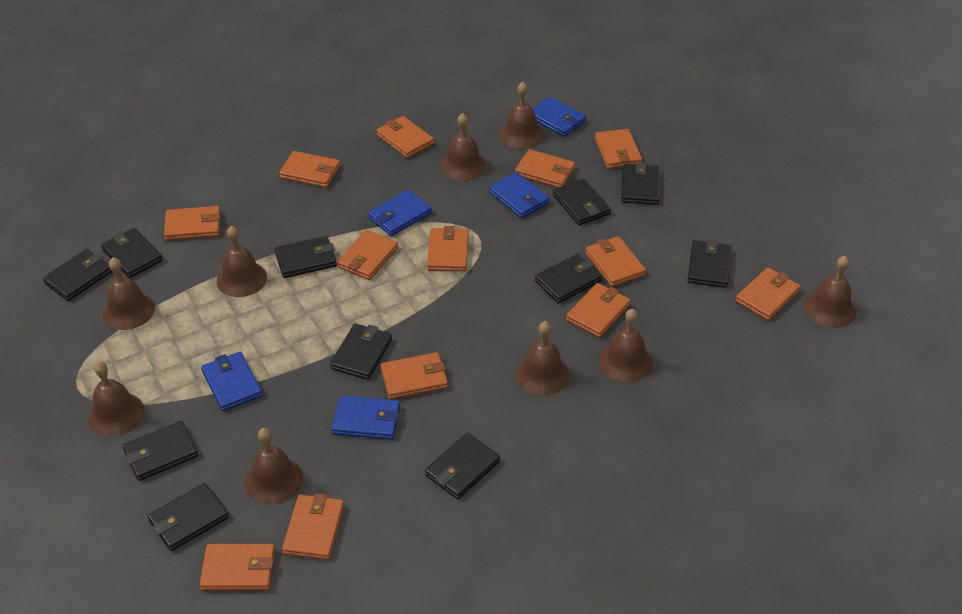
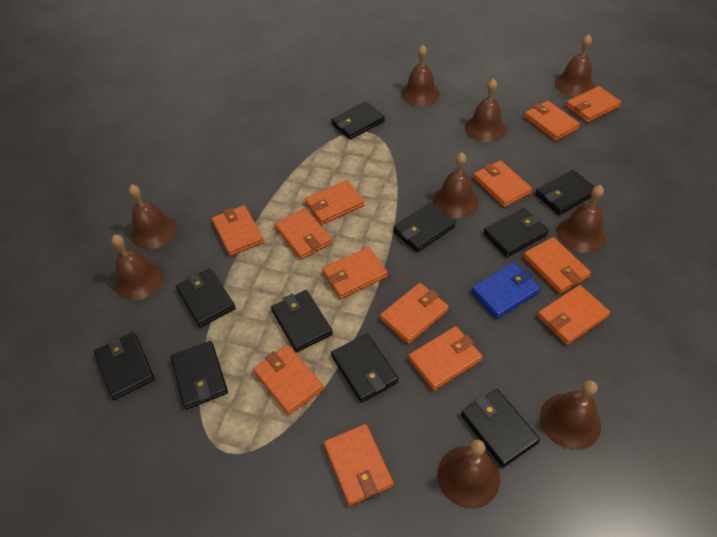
black wallet: 11 -> 10
blue wallet: 5 -> 1

